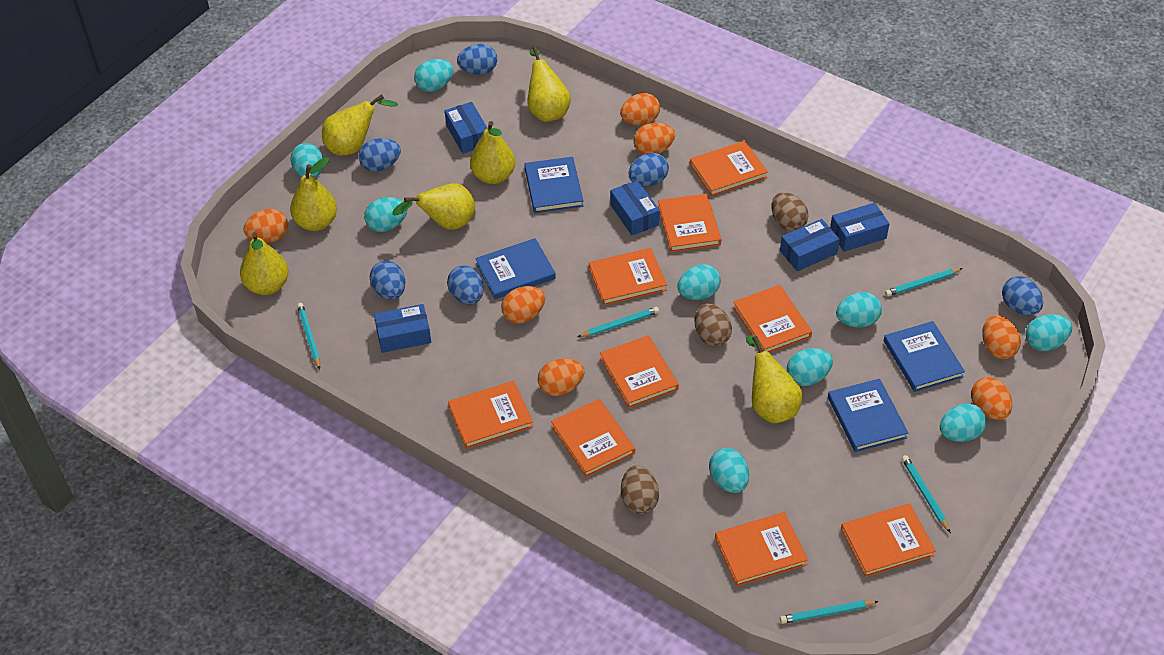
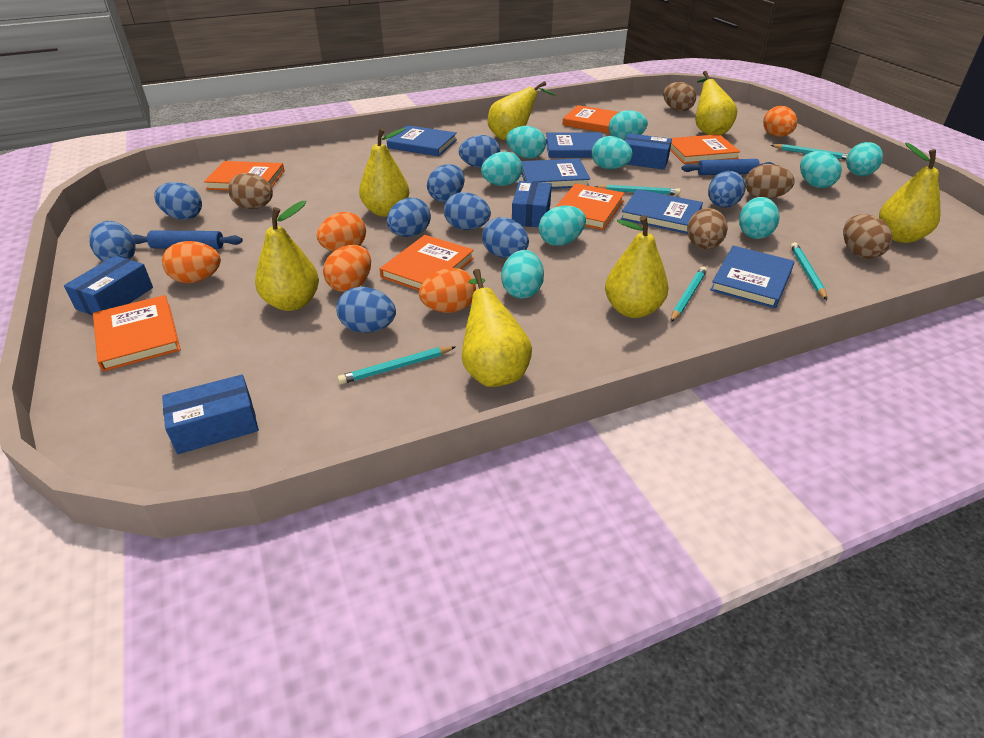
blue book: 4 -> 5
blue box: 5 -> 4
blue egg: 6 -> 9
blue rolling pin: 0 -> 2
brown egg: 3 -> 5
orange book: 9 -> 6
orange egg: 7 -> 5

